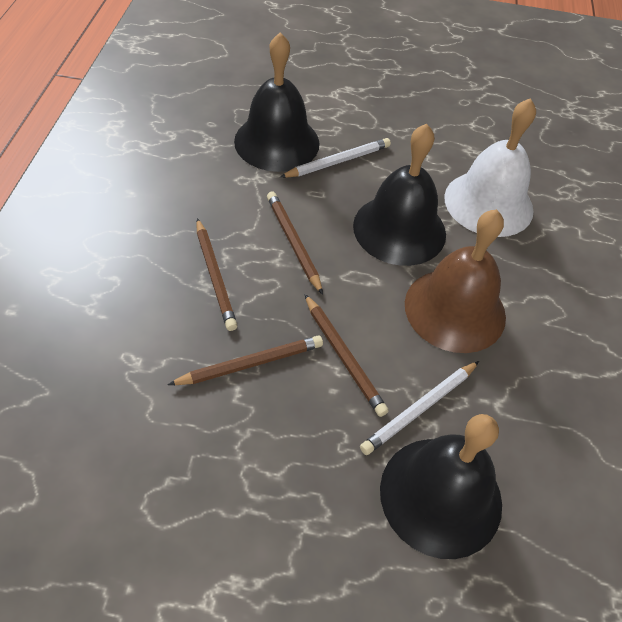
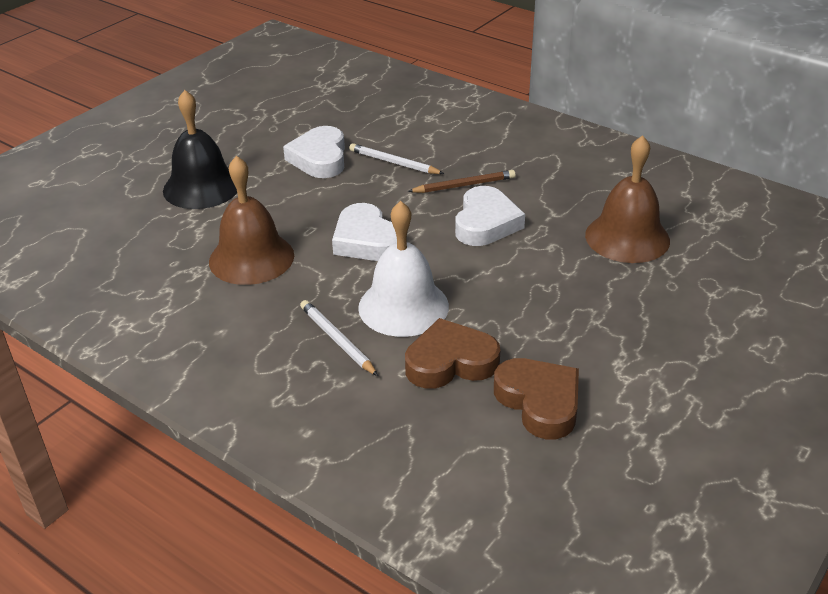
black bell: 3 -> 1
brown bell: 1 -> 2
brown heart: 0 -> 2
brown pencil: 4 -> 1
white heart: 0 -> 3

